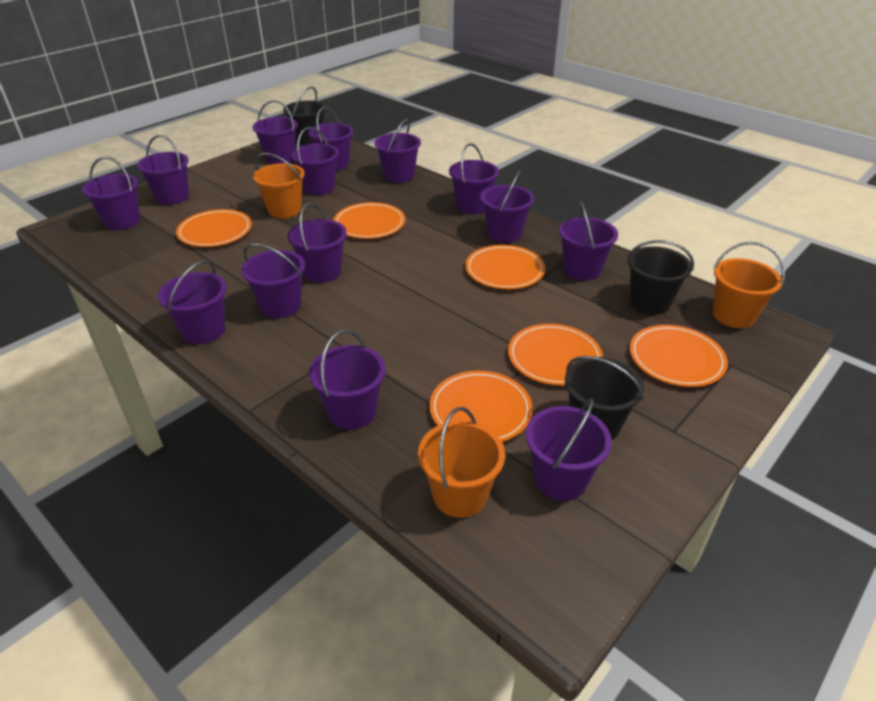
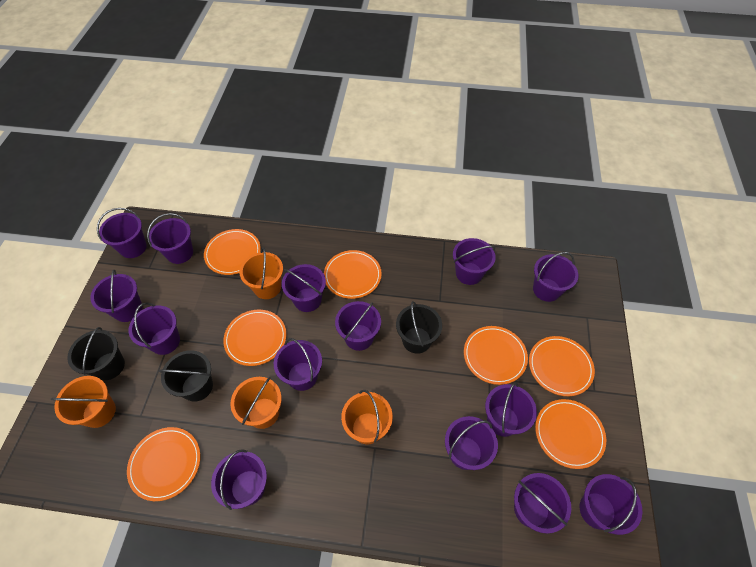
orange bucket: 3 -> 4
orange plate: 6 -> 7

